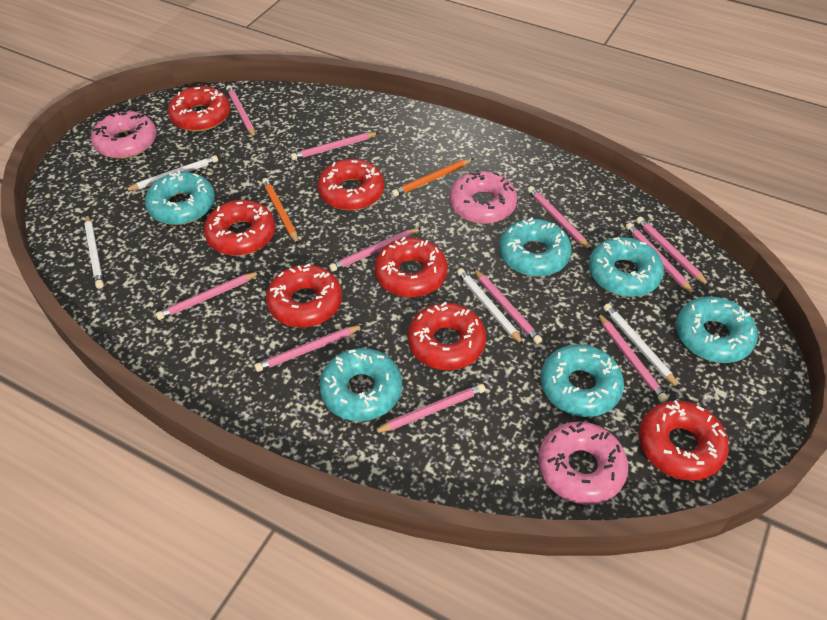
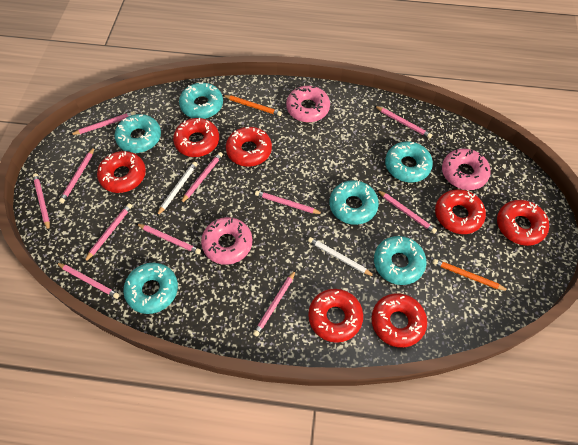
white pencil: 4 -> 2

